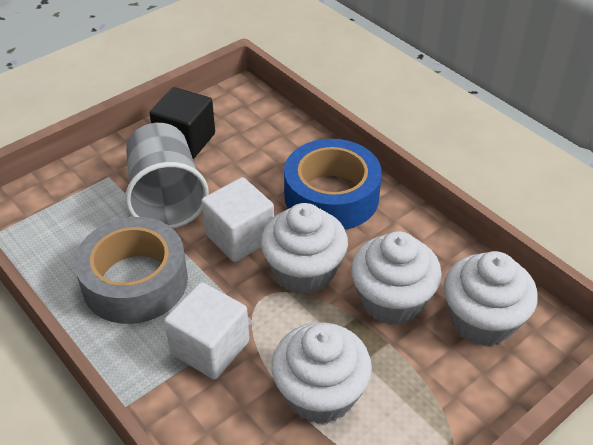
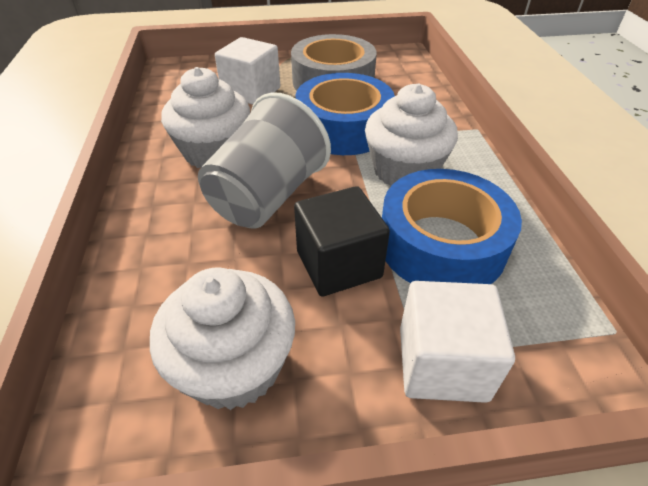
blue tape: 1 -> 2
white cupcake: 4 -> 3

